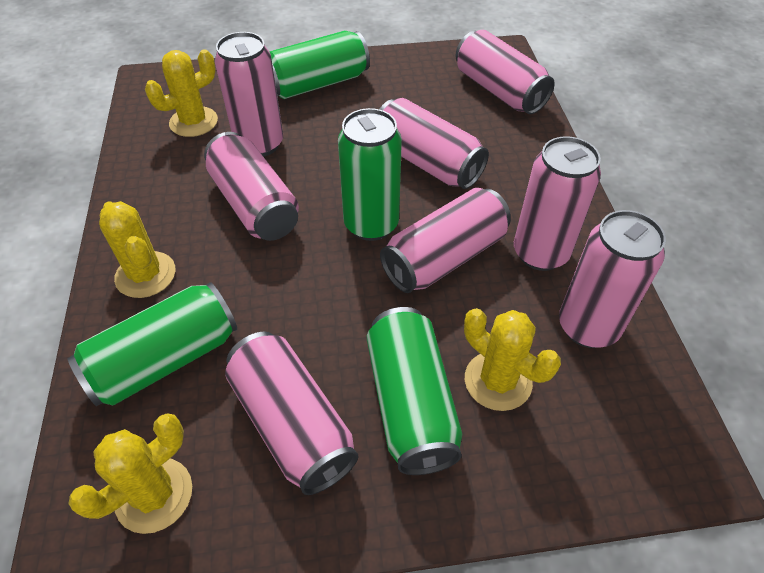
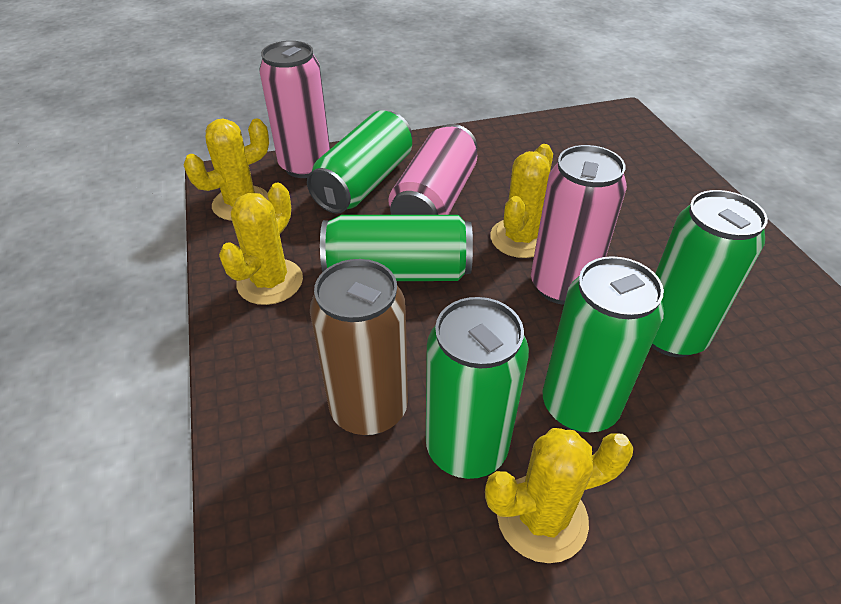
brown can: 0 -> 1
green can: 4 -> 5
pink can: 8 -> 3

